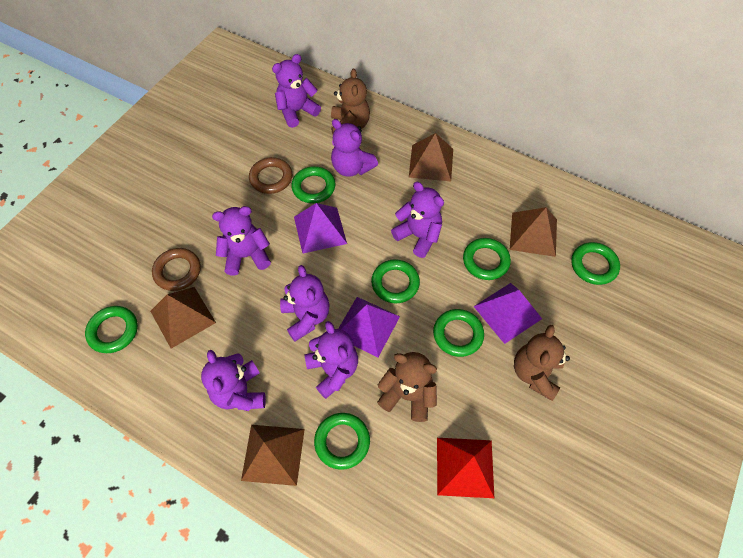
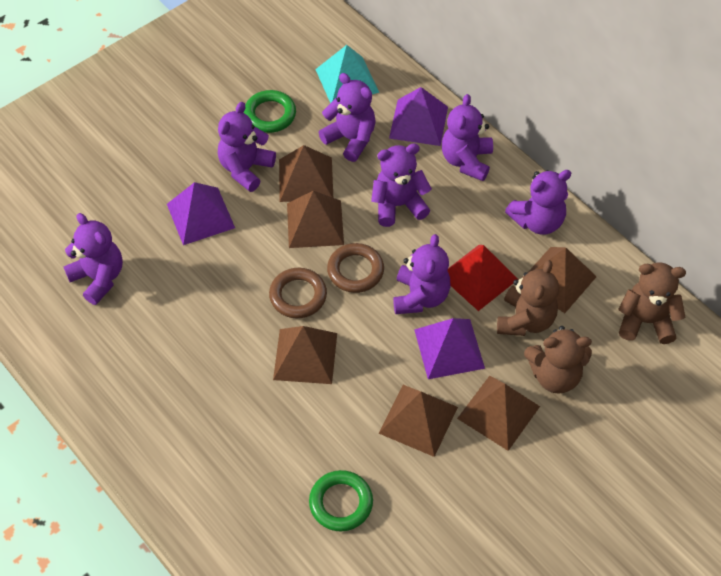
brown pyramid: 4 -> 6
green ring: 7 -> 2
turquoise pyramid: 0 -> 1

